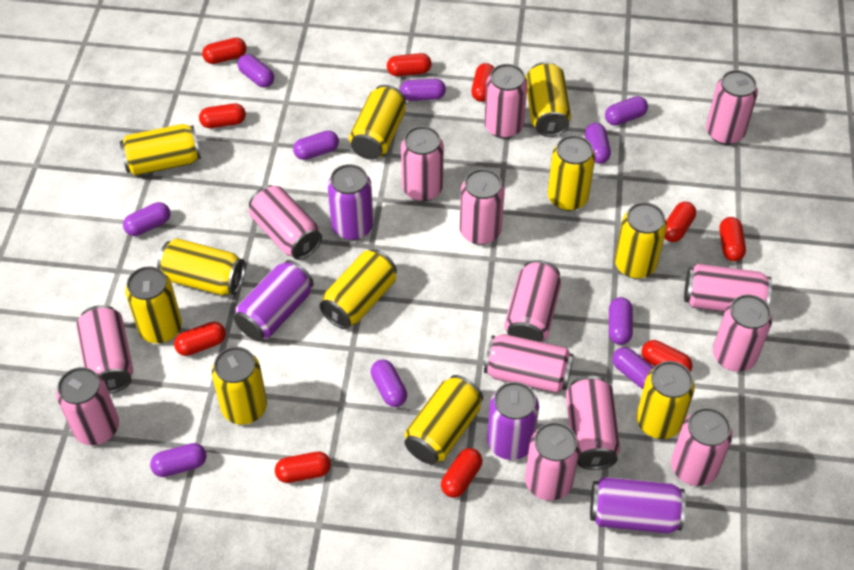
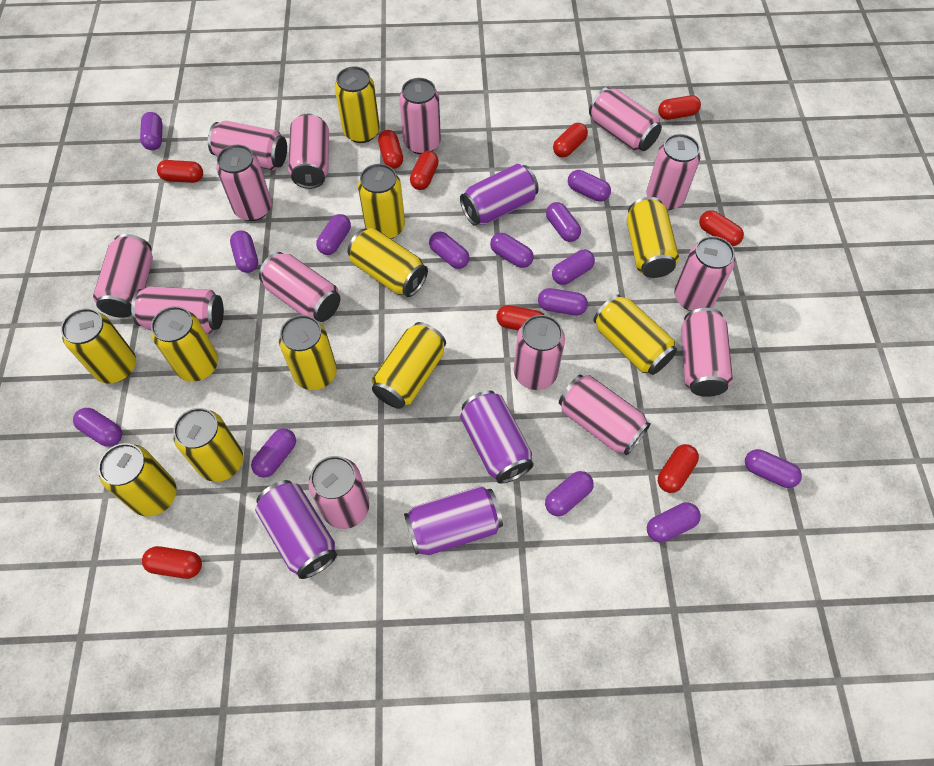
purple capsule: 10 -> 14
red capsule: 10 -> 9

